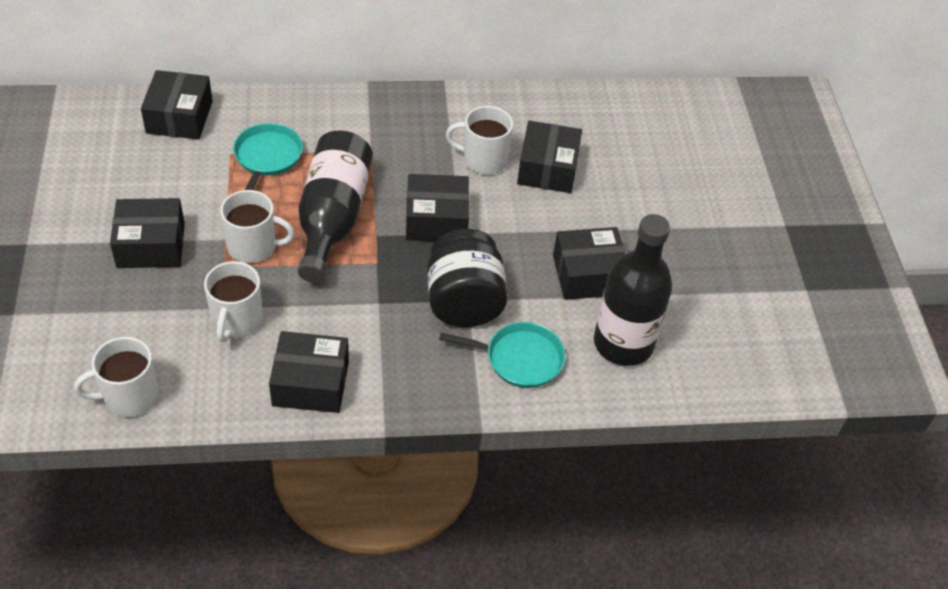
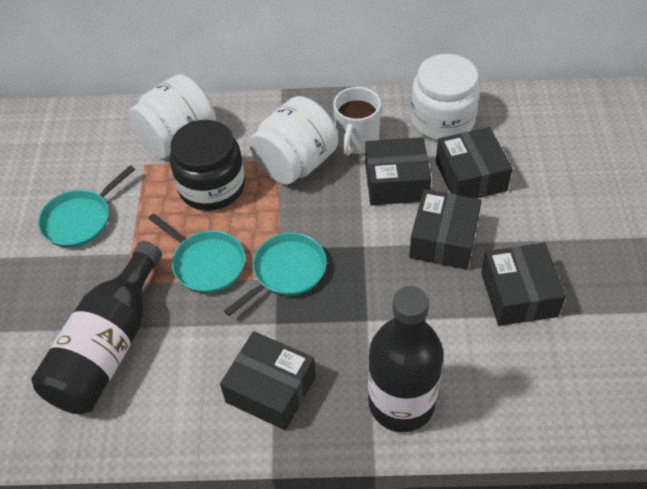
black box: 6 -> 5
turquoise pan: 2 -> 3
white jar: 0 -> 3
white mug: 4 -> 1

